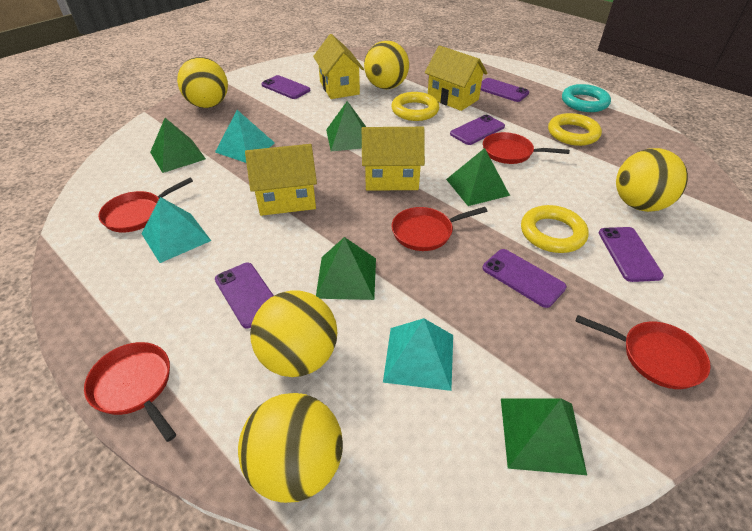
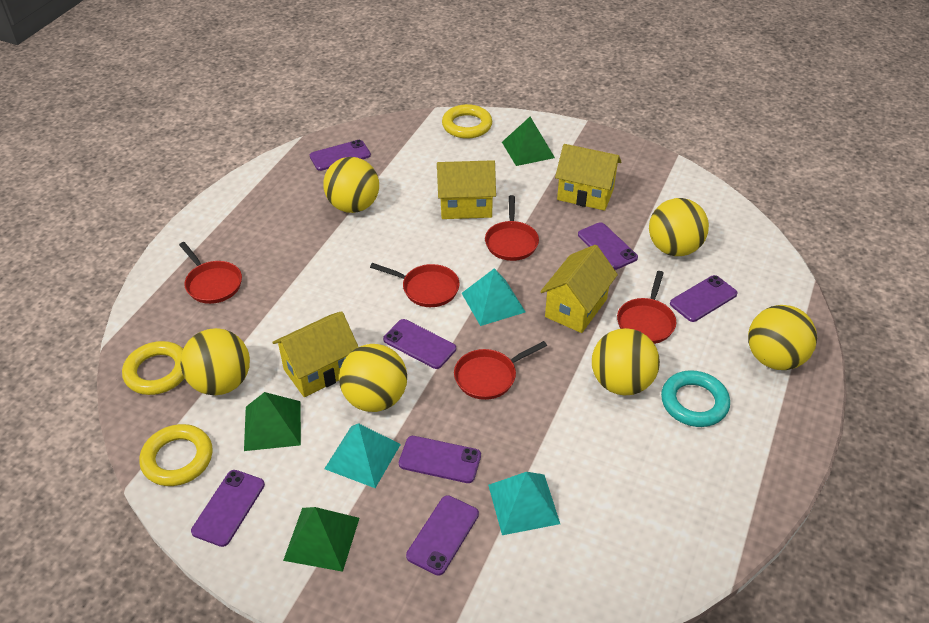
green pyramid: 5 -> 3
purple phone: 6 -> 7
yellow ball: 5 -> 6

